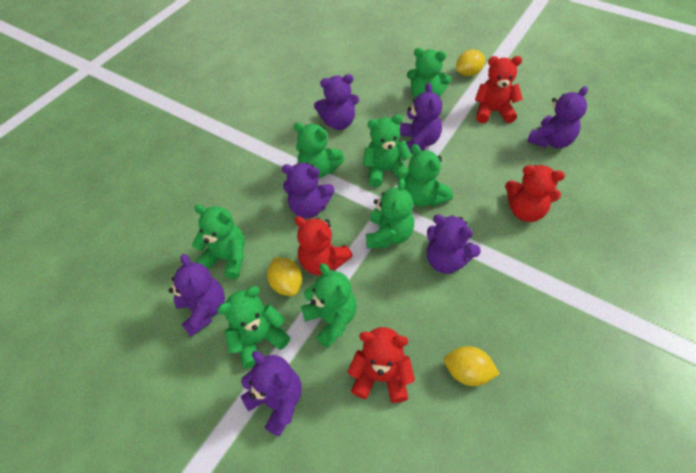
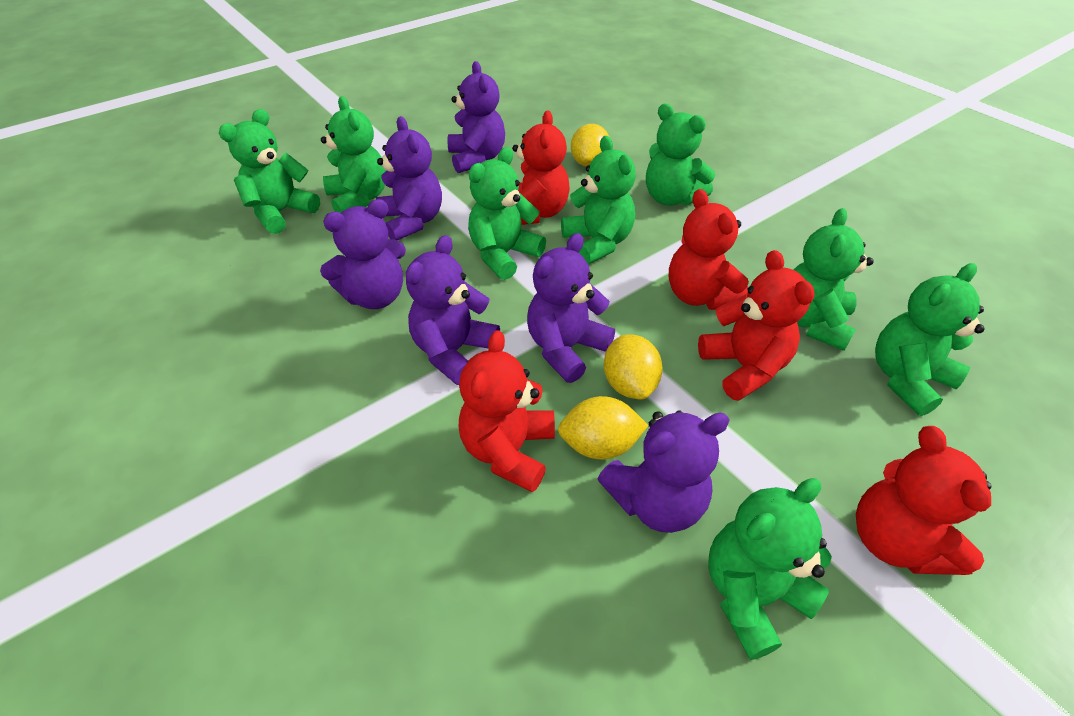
purple teddy bear: 7 -> 6
red teddy bear: 4 -> 5

